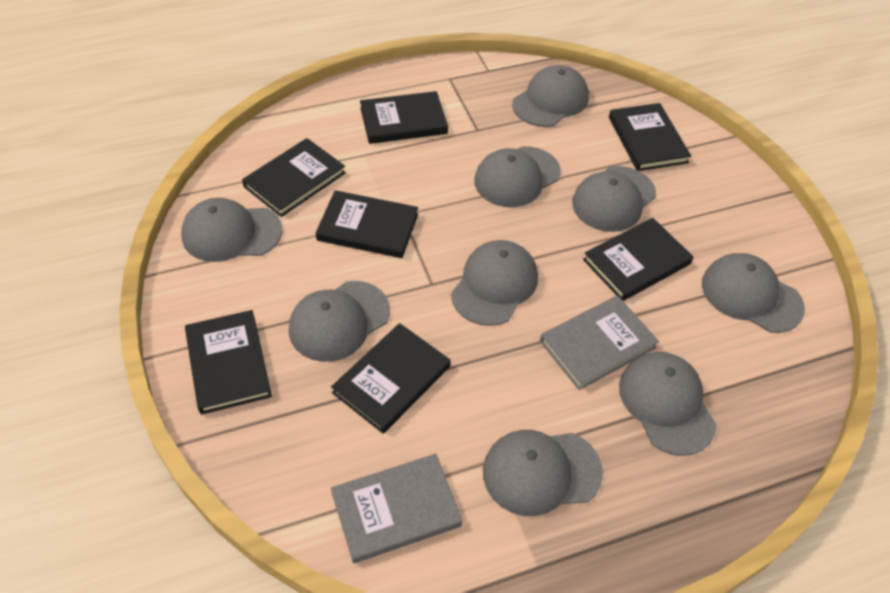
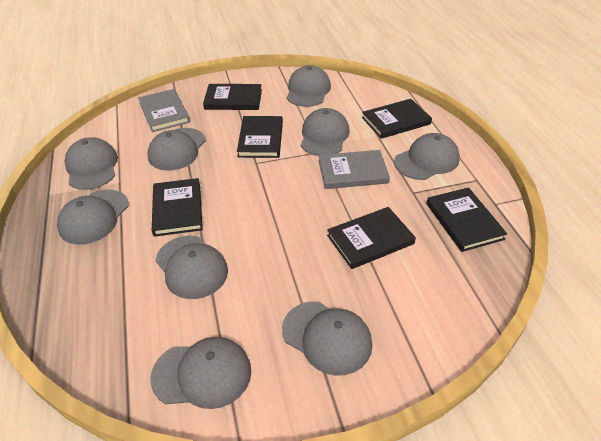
black book: 7 -> 6

